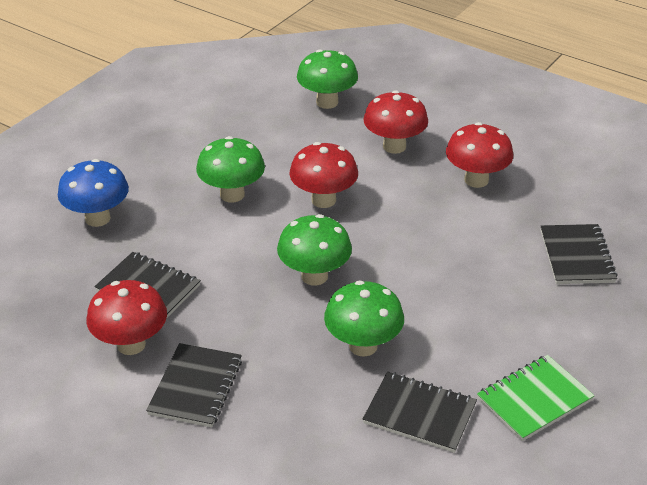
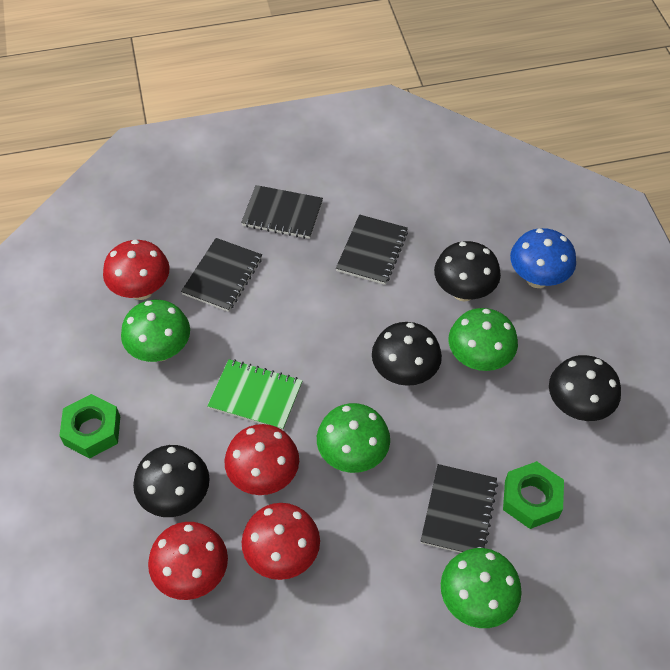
black mushroom: 0 -> 4
green nut: 0 -> 2

